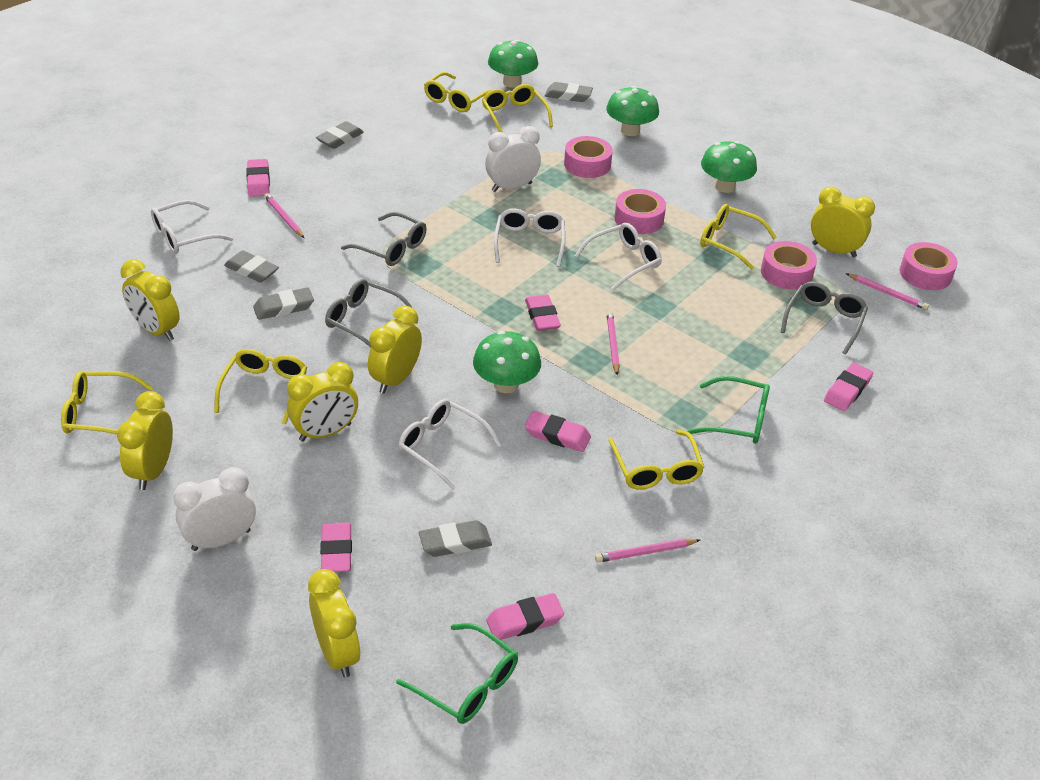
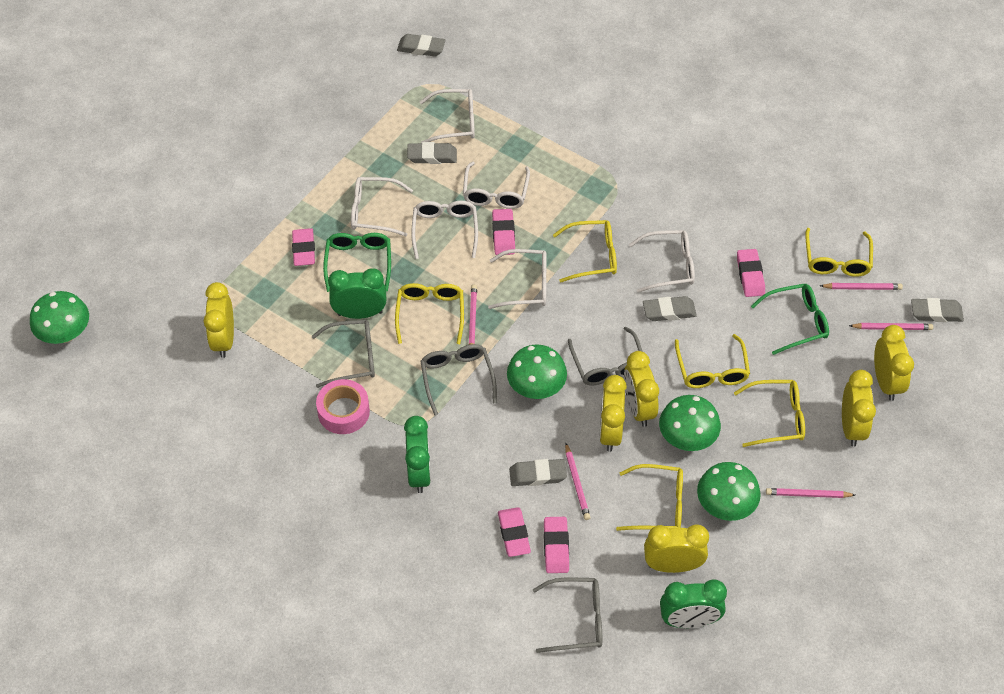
green clock: 0 -> 3
grey glasses: 3 -> 4
pink eraser: 6 -> 5
pink pencil: 4 -> 5
pink tape: 4 -> 1
white clock: 2 -> 0
white glasses: 4 -> 6

